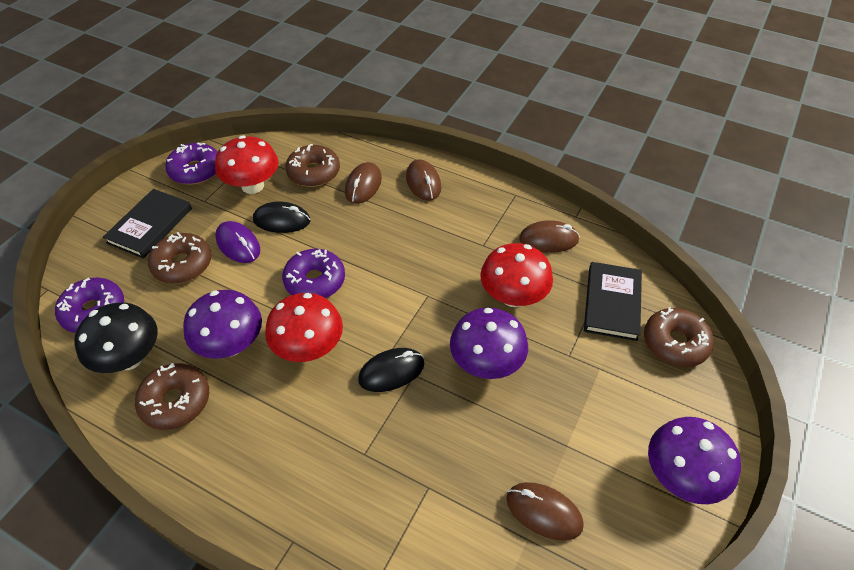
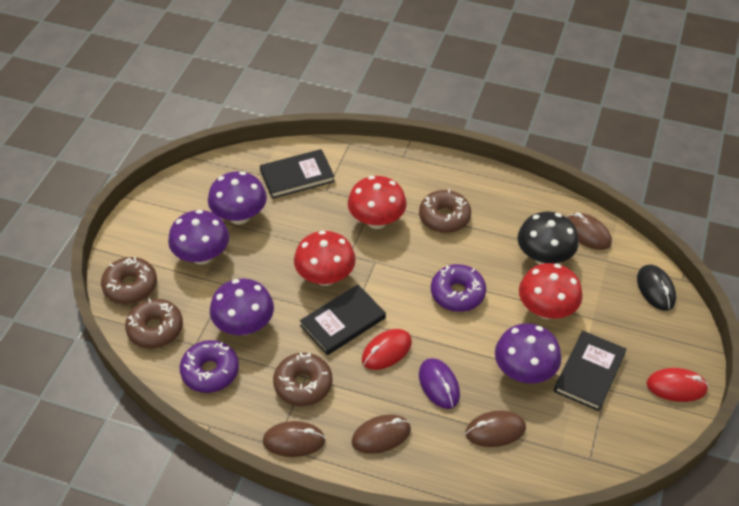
black book: 2 -> 3
black mouse: 2 -> 1
purple donut: 3 -> 2
purple mushroom: 3 -> 4
red mouse: 0 -> 2

